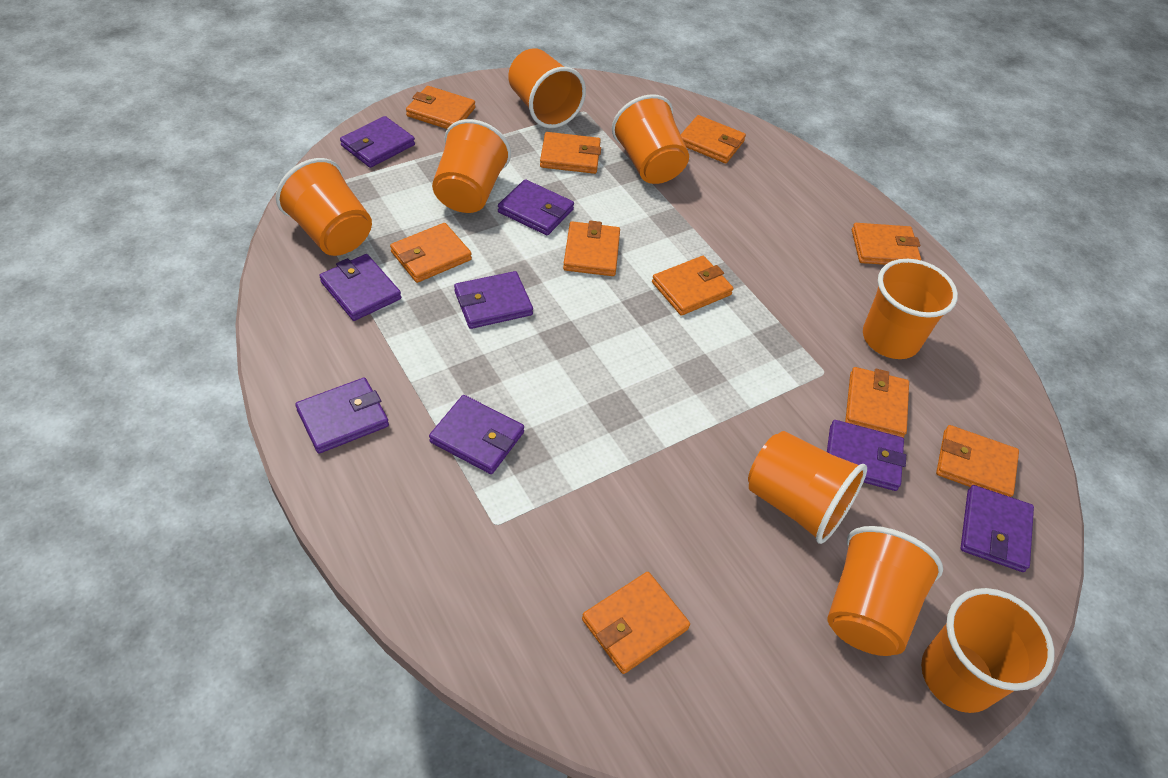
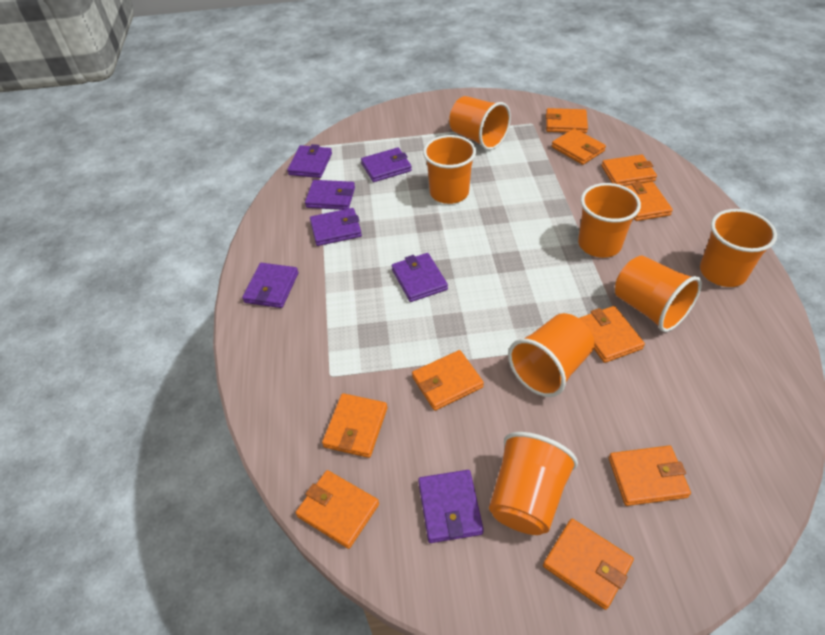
orange cup: 8 -> 7
purple wallet: 8 -> 7

